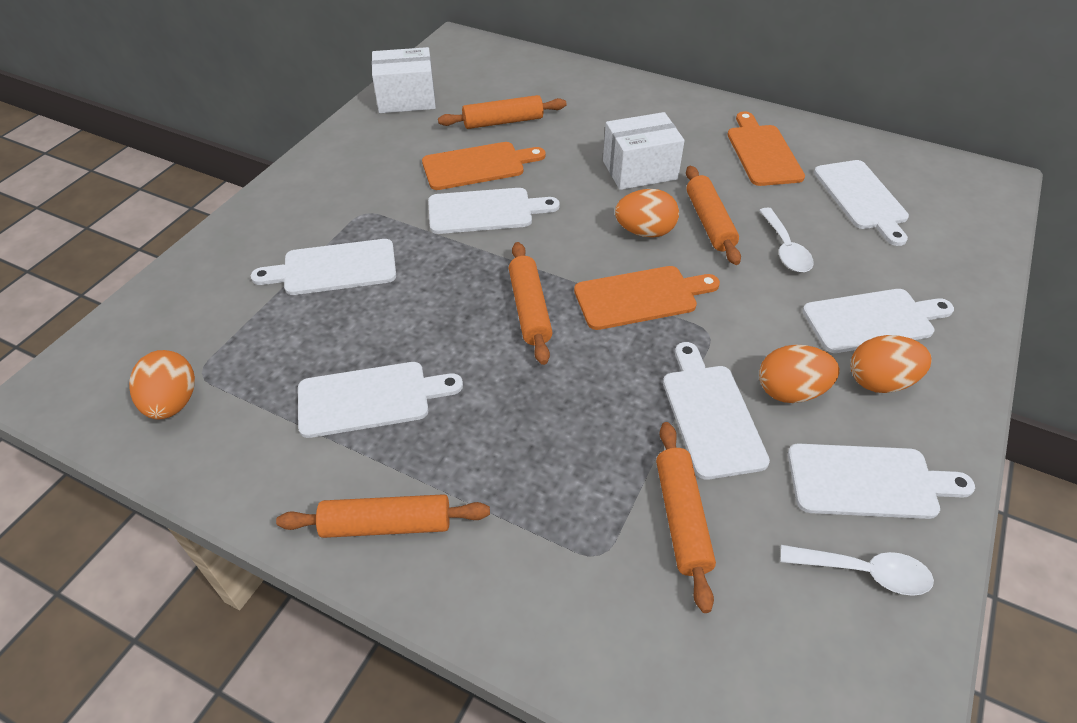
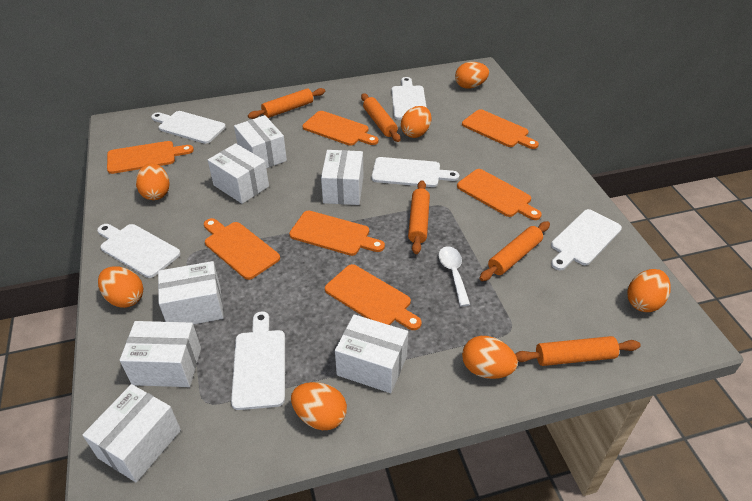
orange cutting board: 3 -> 7
orange egg: 4 -> 7
white box: 2 -> 7
white cutting board: 7 -> 6
white spoon: 2 -> 1

